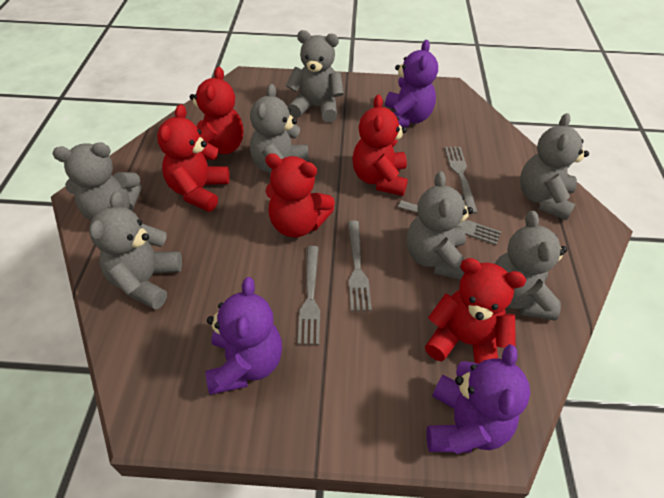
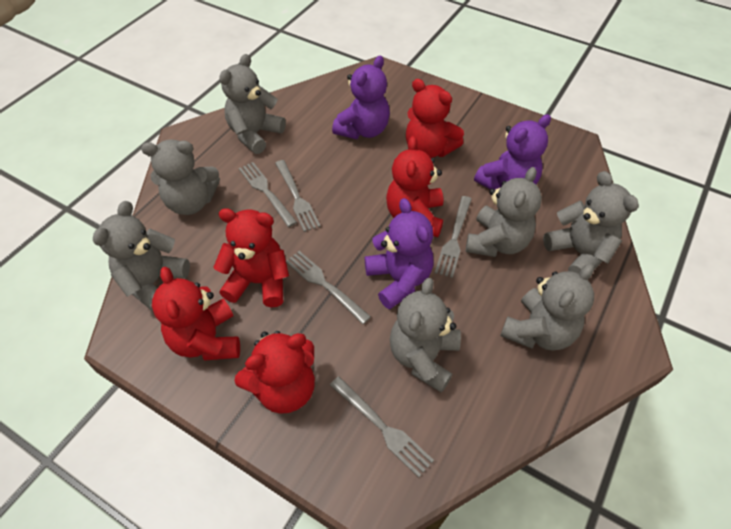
grey fork: 4 -> 5

